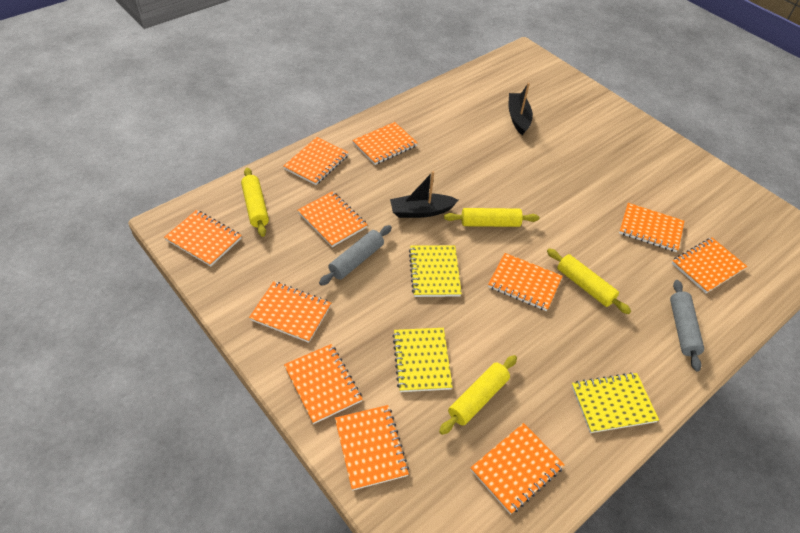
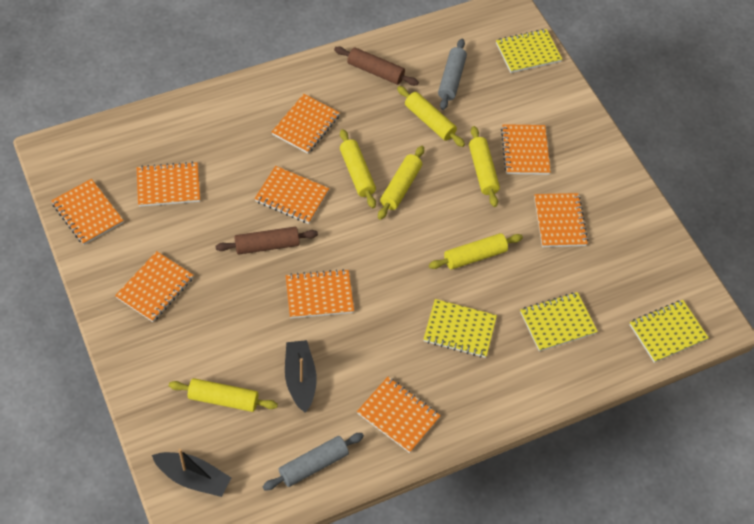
brown rolling pin: 0 -> 2
orange notebook: 11 -> 9
yellow notebook: 3 -> 4
yellow rolling pin: 4 -> 6

